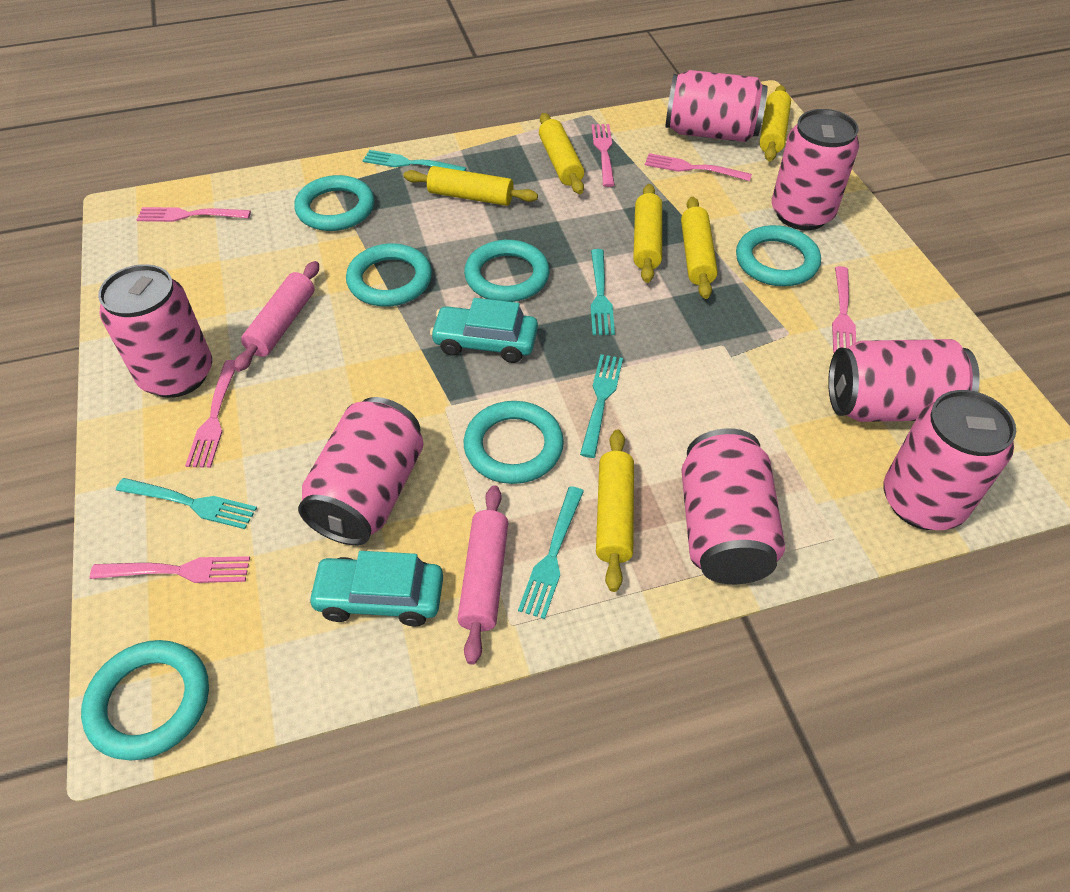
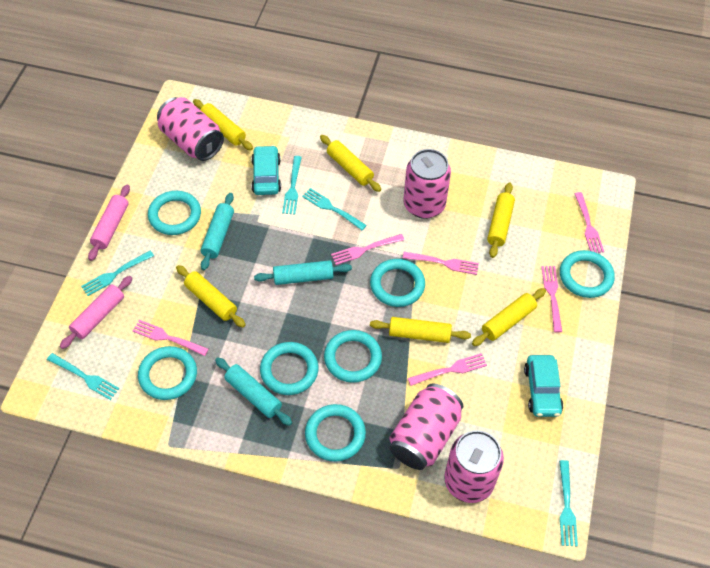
pink can: 7 -> 4
turquoise ring: 6 -> 7
turquoise rolling pin: 0 -> 3

